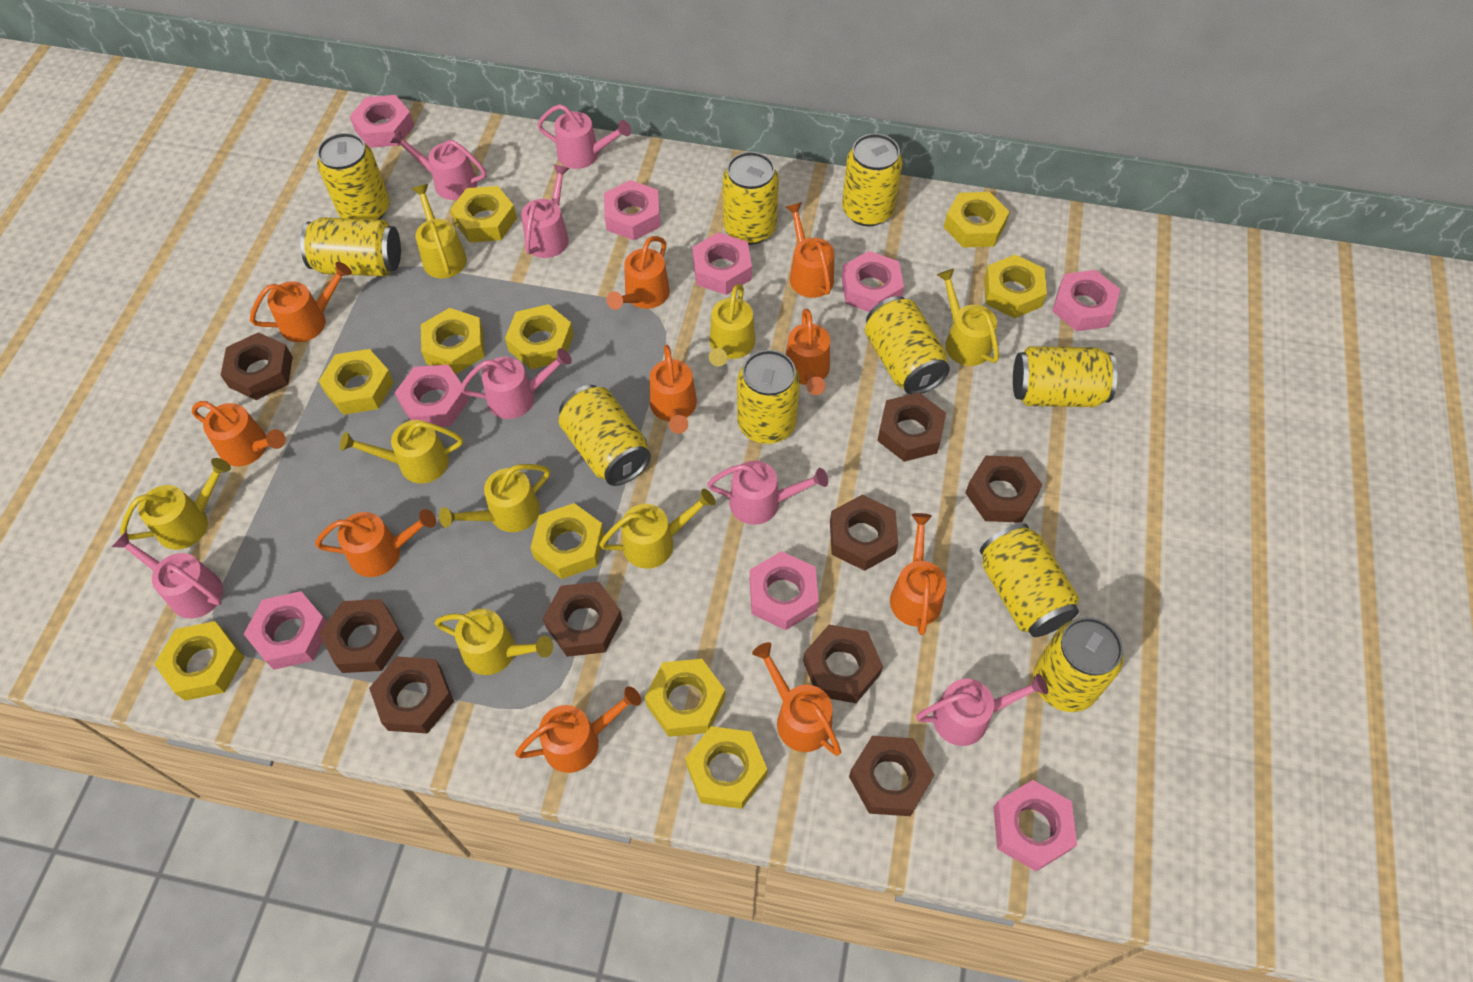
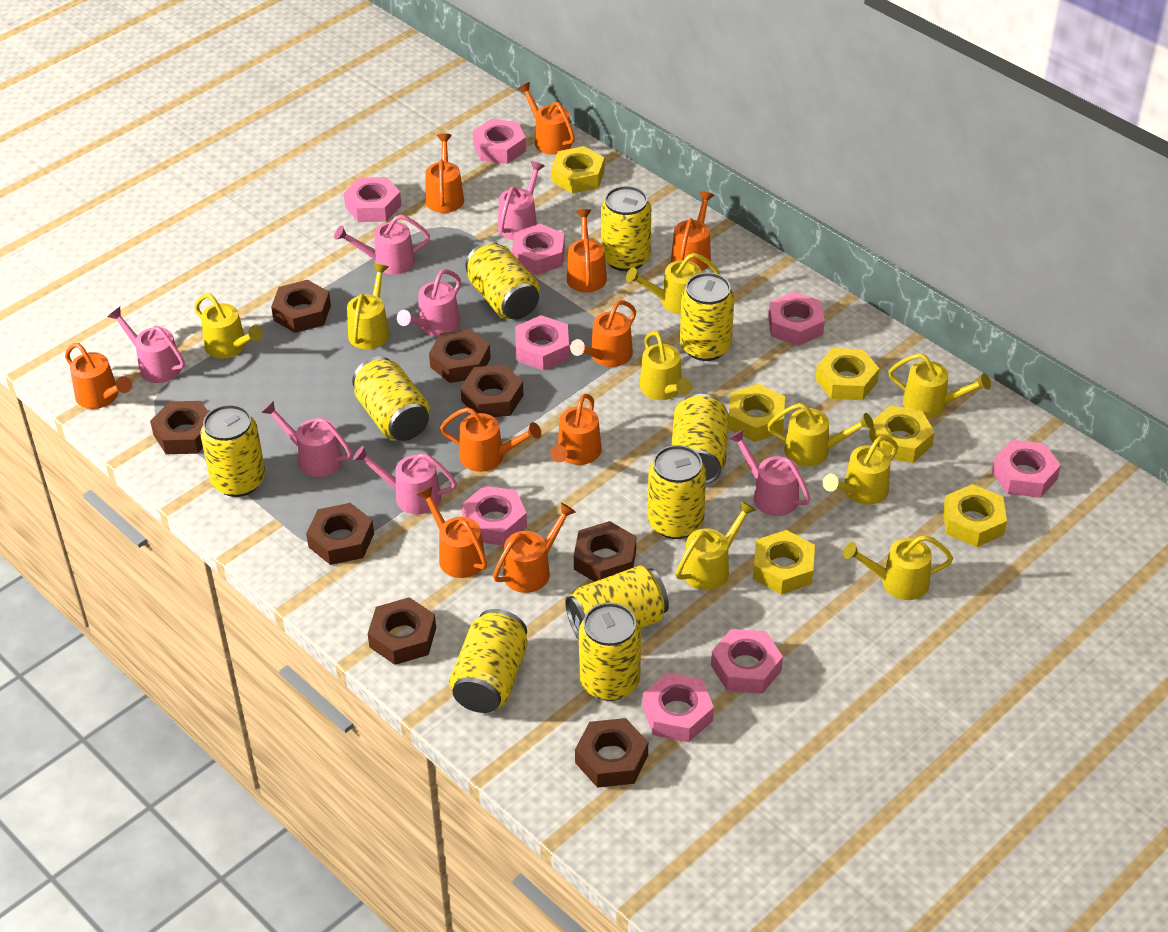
brown nut: 9 -> 8
yellow nut: 10 -> 6
yellow watering can: 8 -> 9

